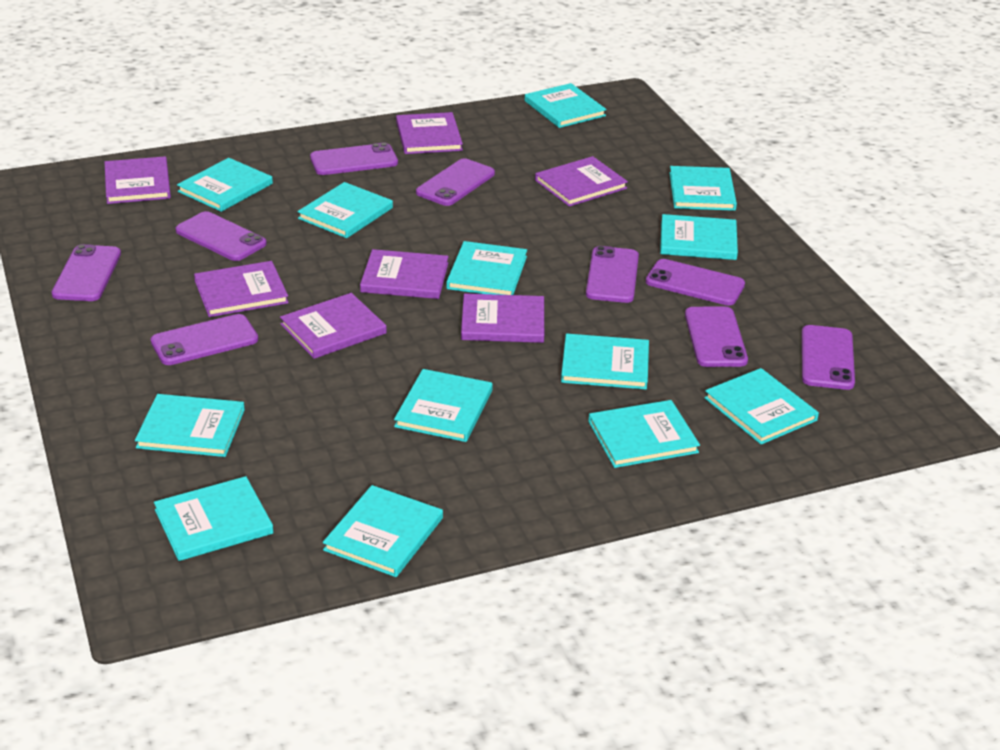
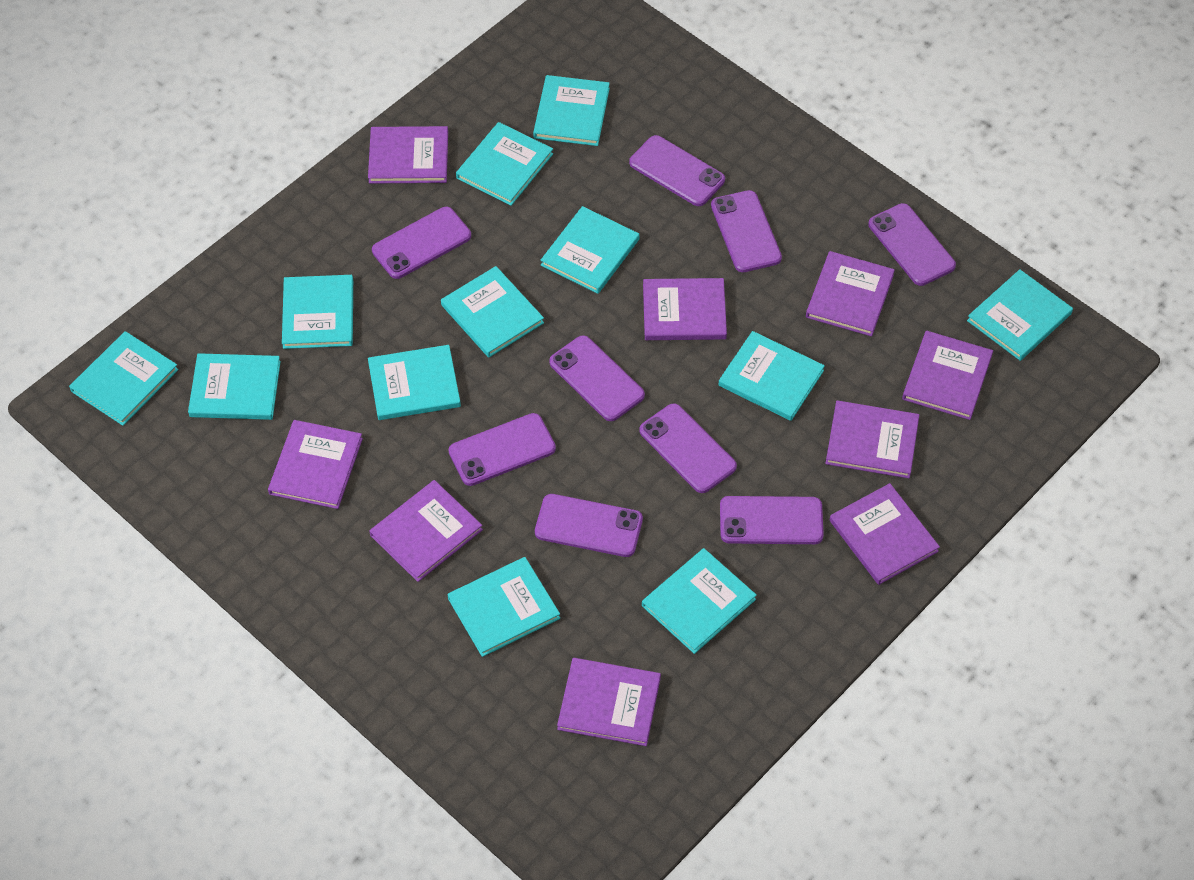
purple book: 7 -> 9
turquoise book: 13 -> 12

